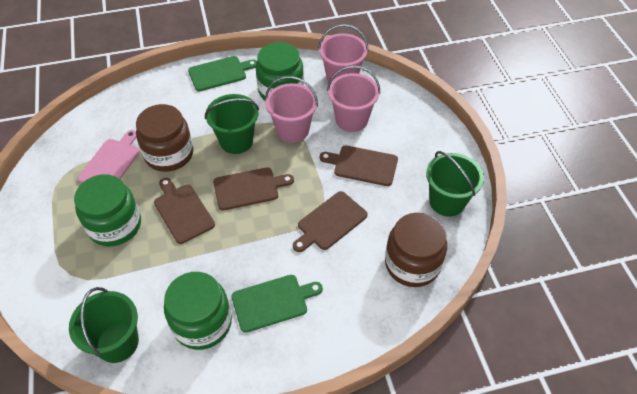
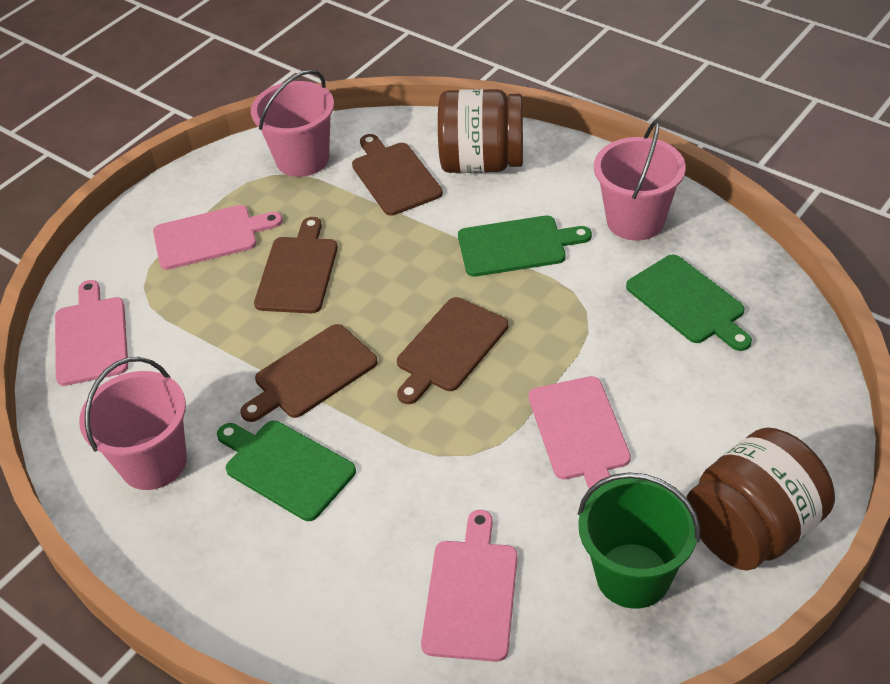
green bucket: 3 -> 1
green cutting board: 2 -> 3
green jar: 3 -> 0
pink cutting board: 1 -> 4

